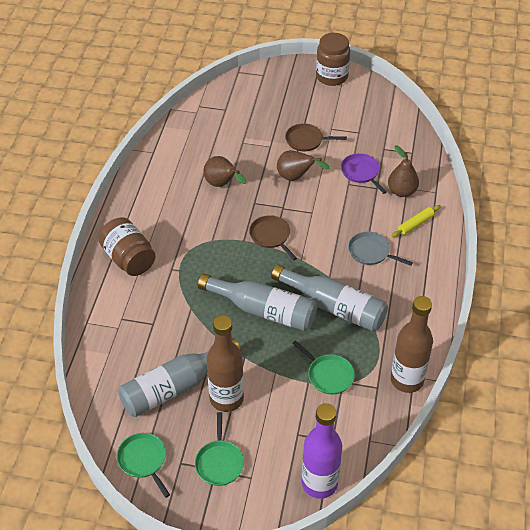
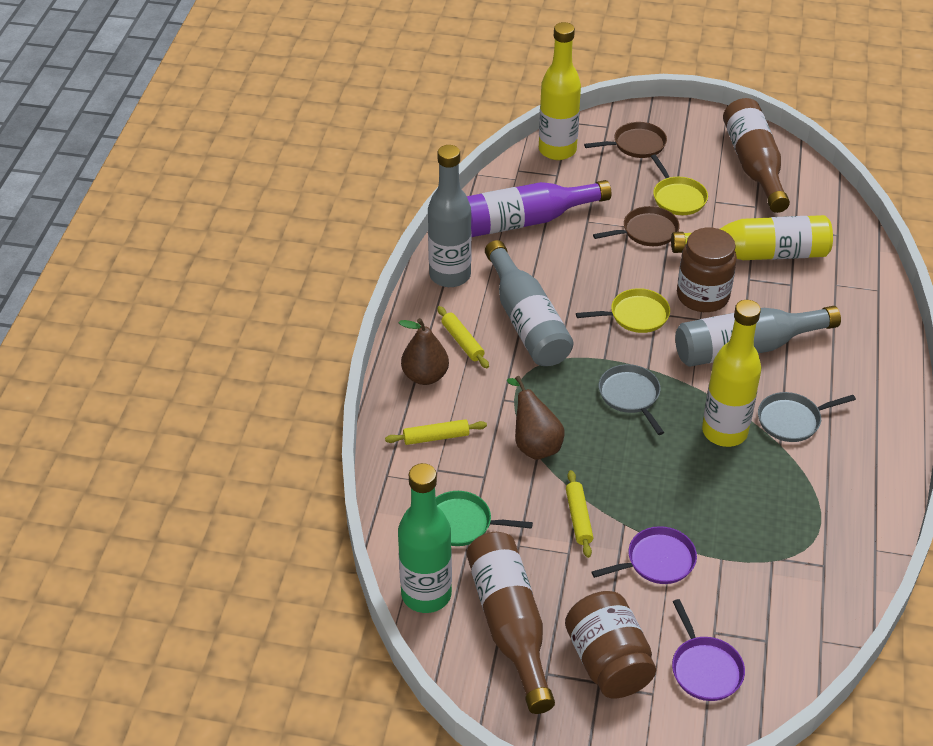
brown pear: 3 -> 2
green bottle: 0 -> 1
green pan: 3 -> 1
grey pan: 1 -> 2
purple pan: 1 -> 2
yellow bottle: 0 -> 3
yellow pan: 0 -> 2
yellow rolling pin: 1 -> 3

